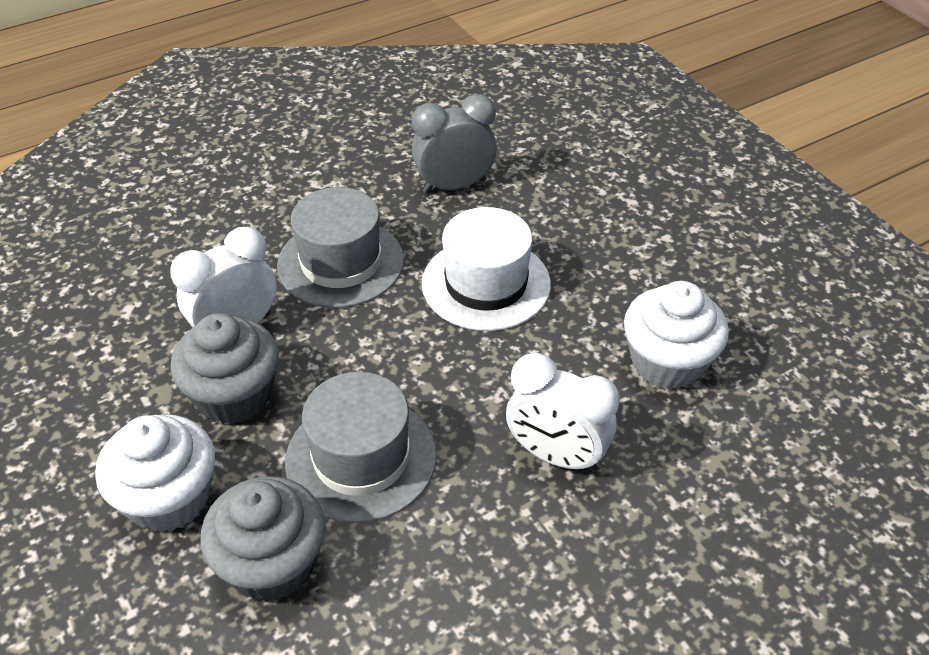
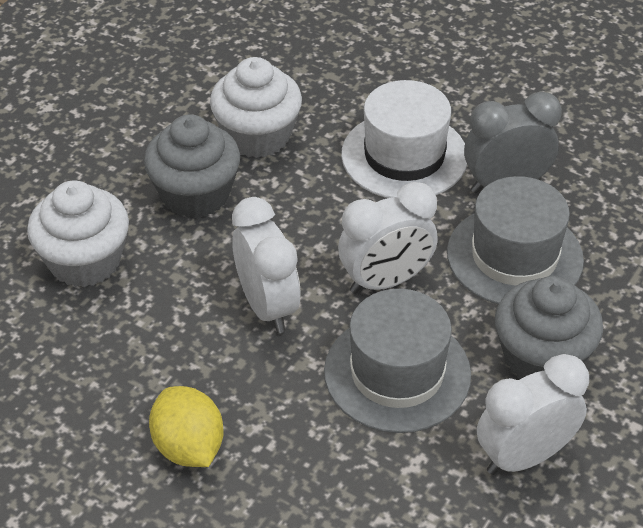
white clock: 2 -> 3
yellow lemon: 0 -> 1

